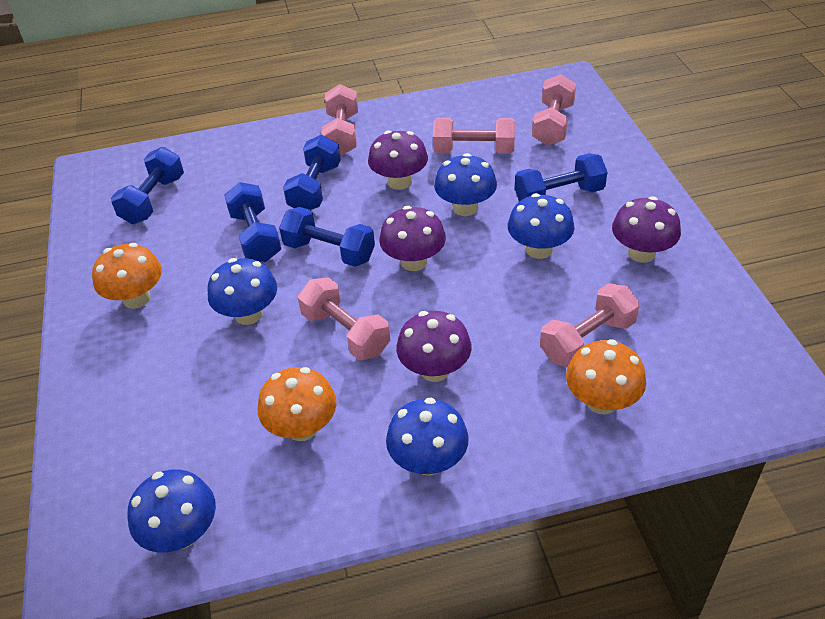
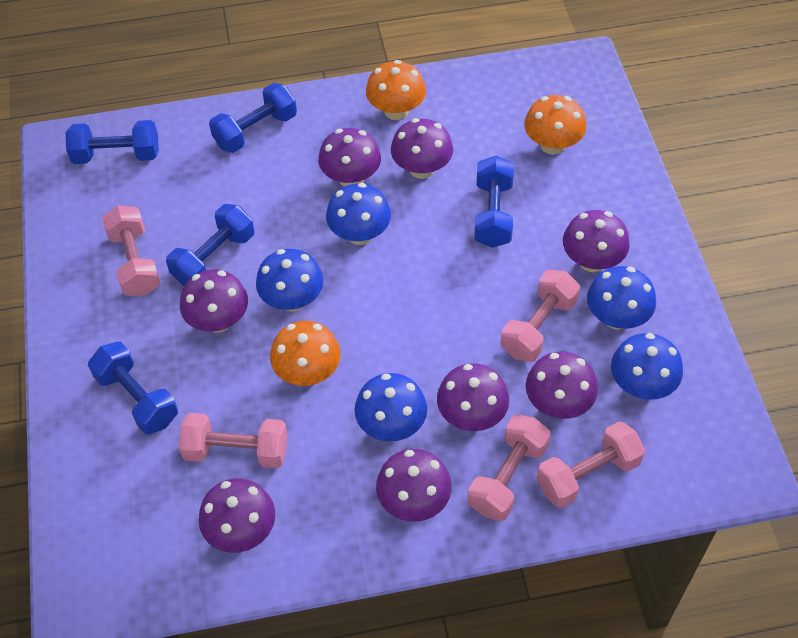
purple mushroom: 4 -> 8

